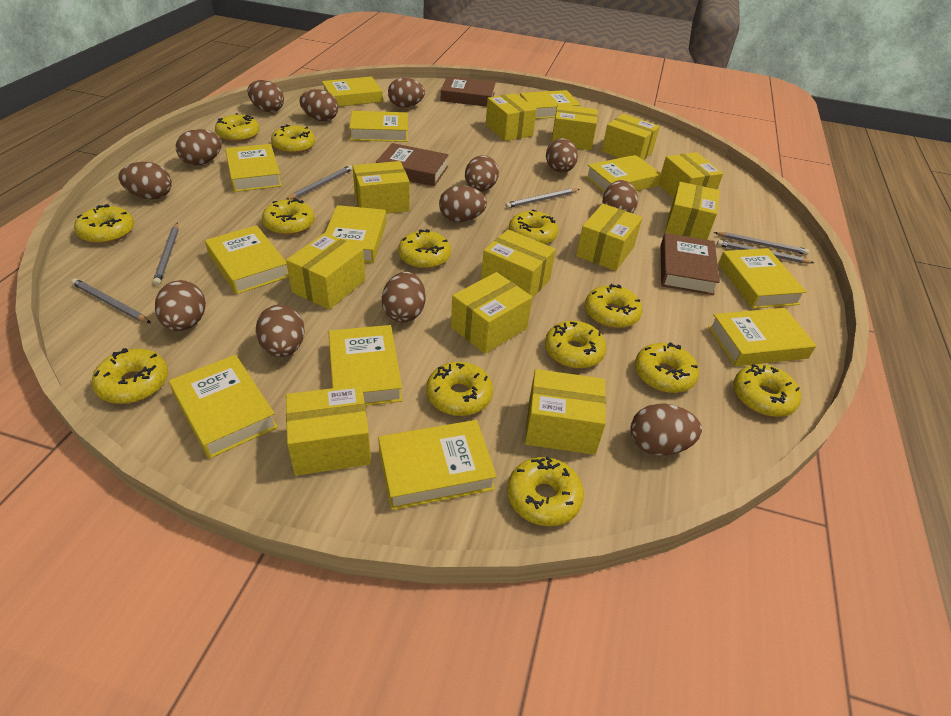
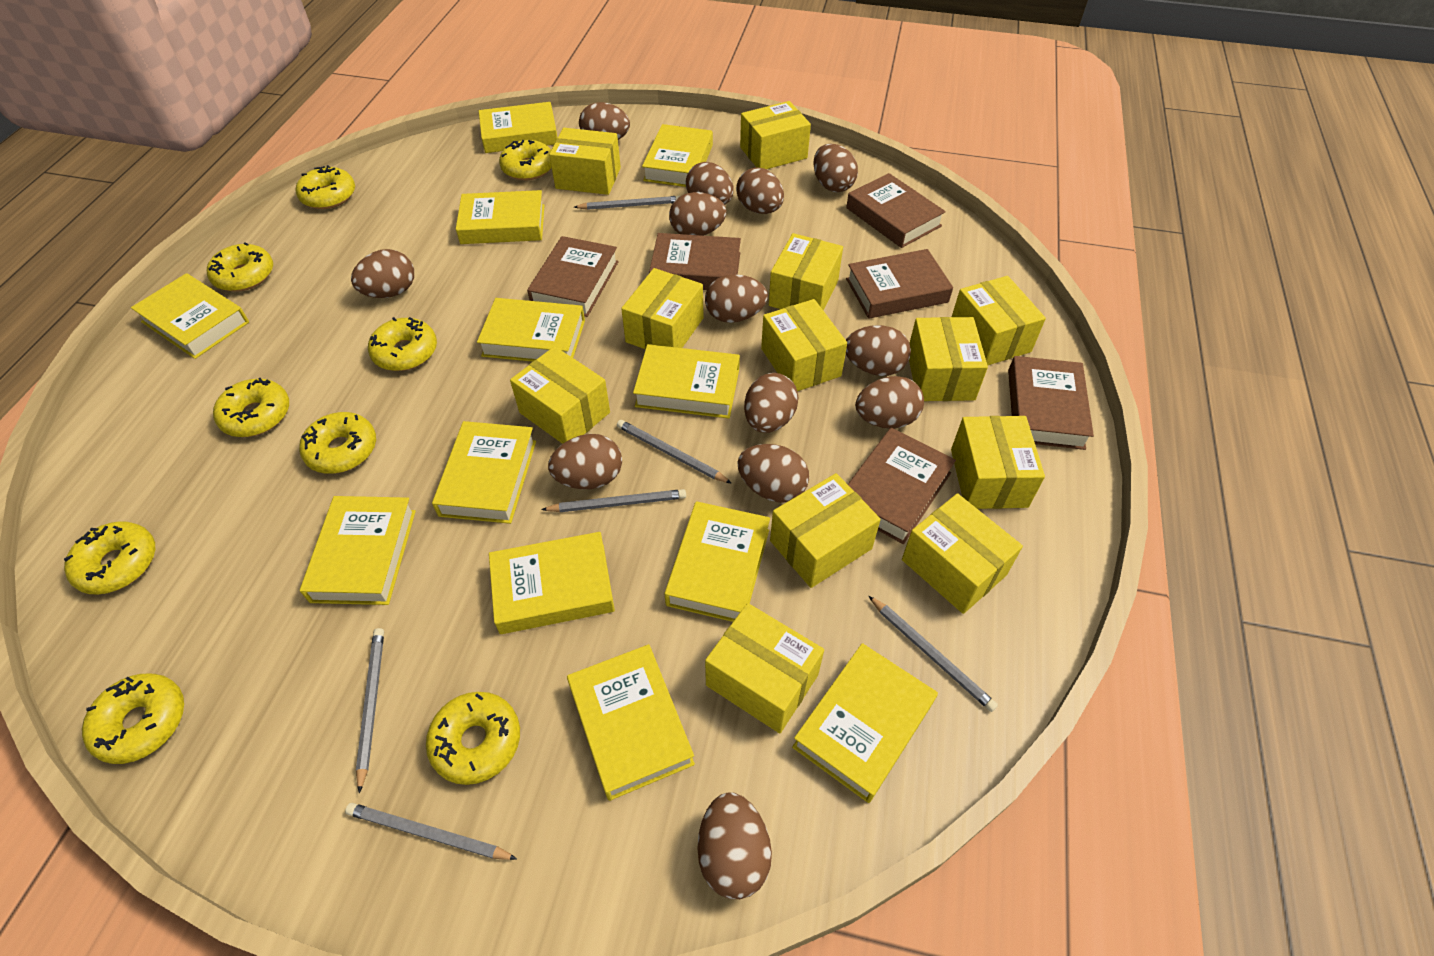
brown book: 3 -> 6
yellow donut: 13 -> 9

